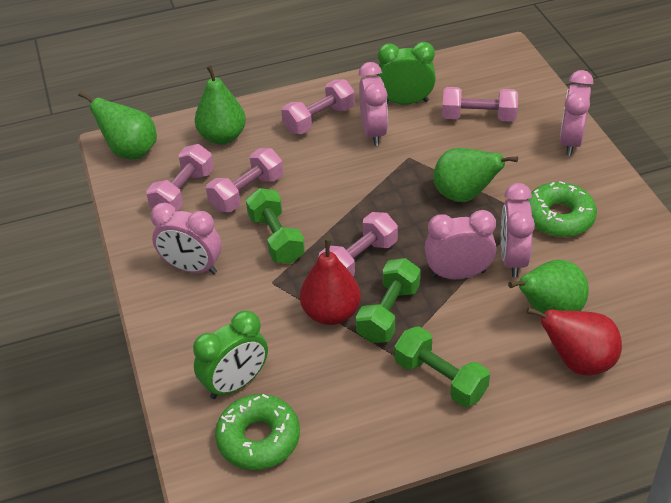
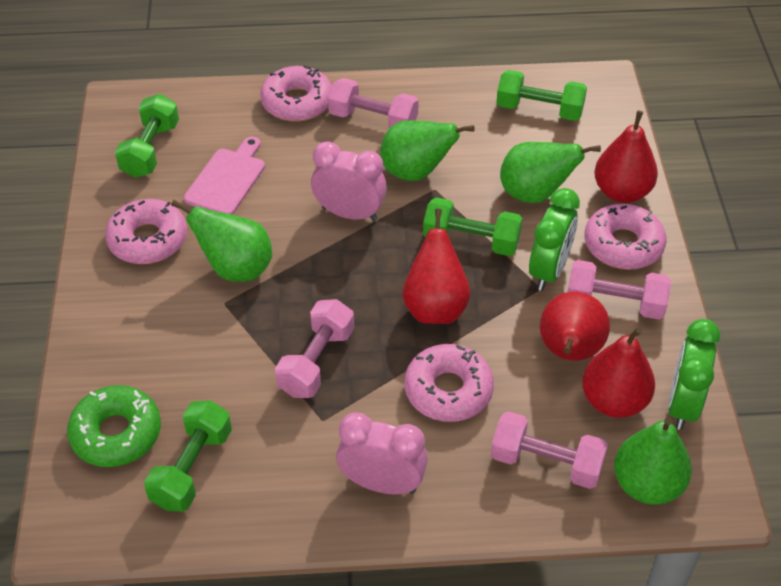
green donut: 2 -> 1
green dumbbell: 3 -> 4
pink clock: 5 -> 2
pink cutting board: 0 -> 1
pink donut: 0 -> 4
pink dumbbell: 5 -> 4
red pear: 2 -> 4

